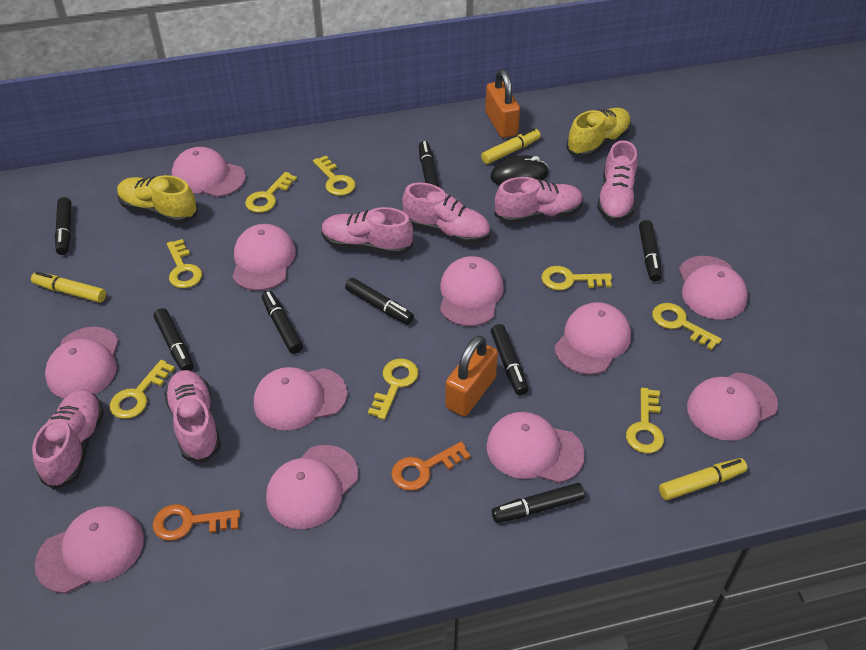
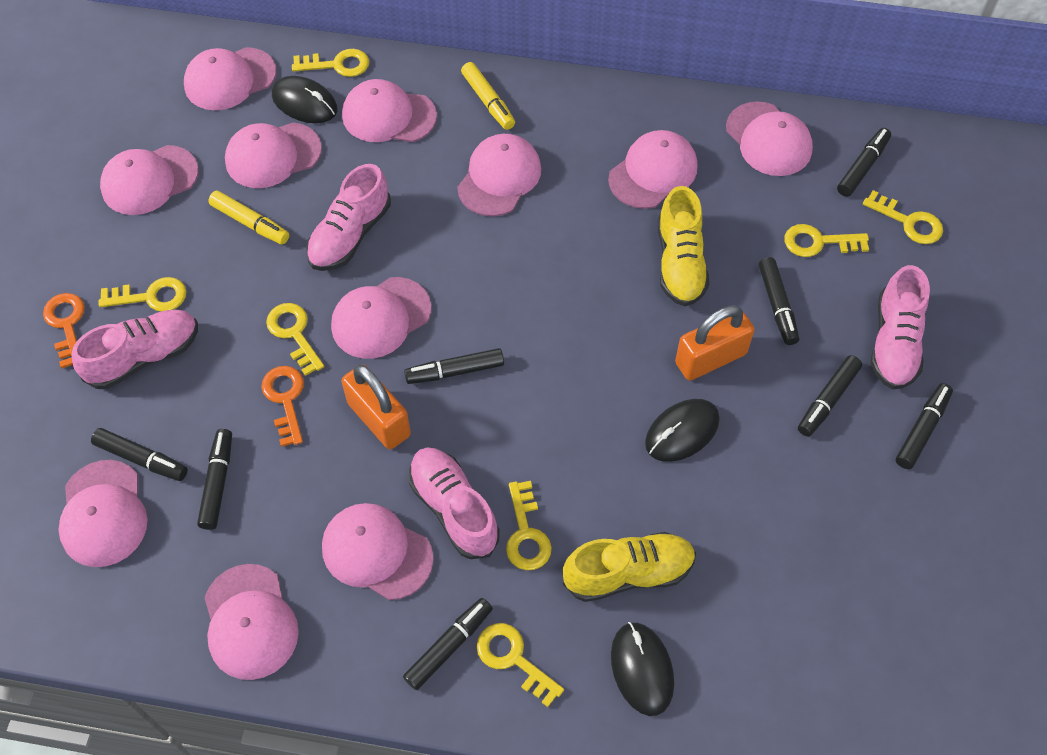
black mouse: 1 -> 3
pink shoe: 6 -> 4
yellow key: 8 -> 7
yellow marker: 3 -> 2

